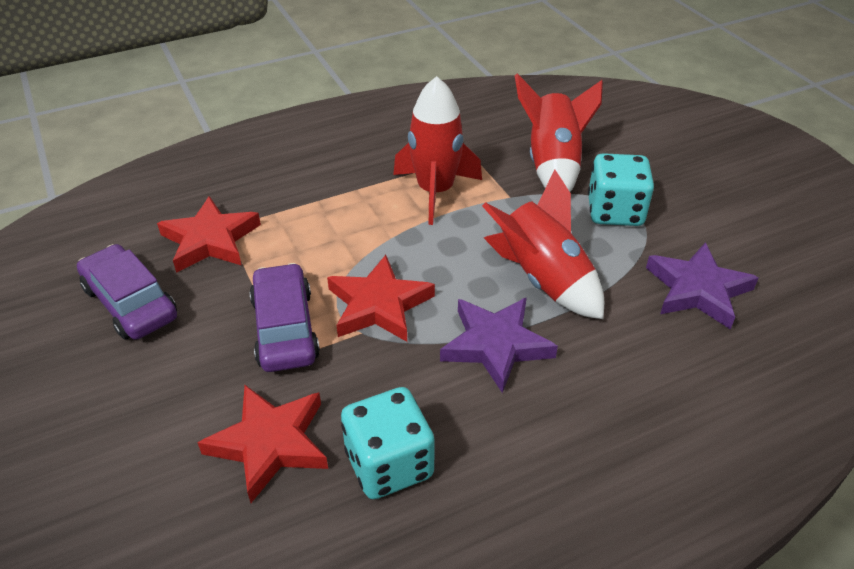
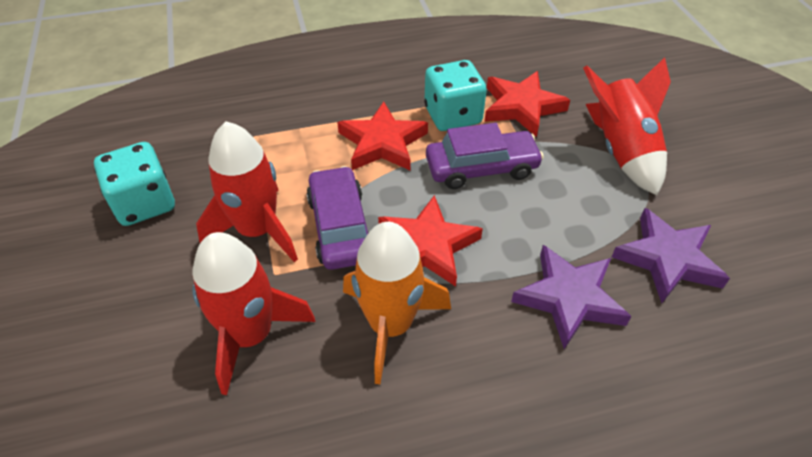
orange rocket: 0 -> 1

